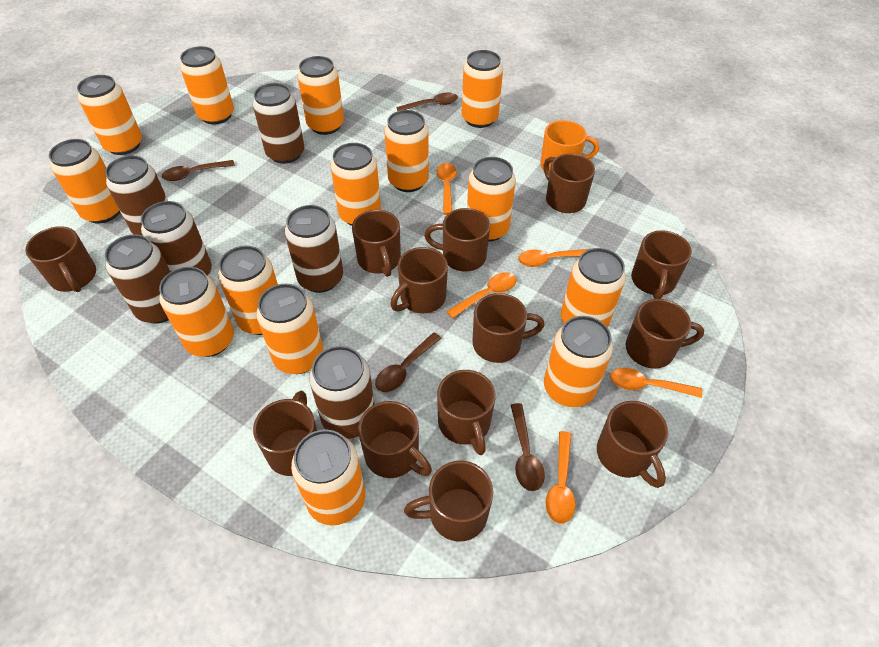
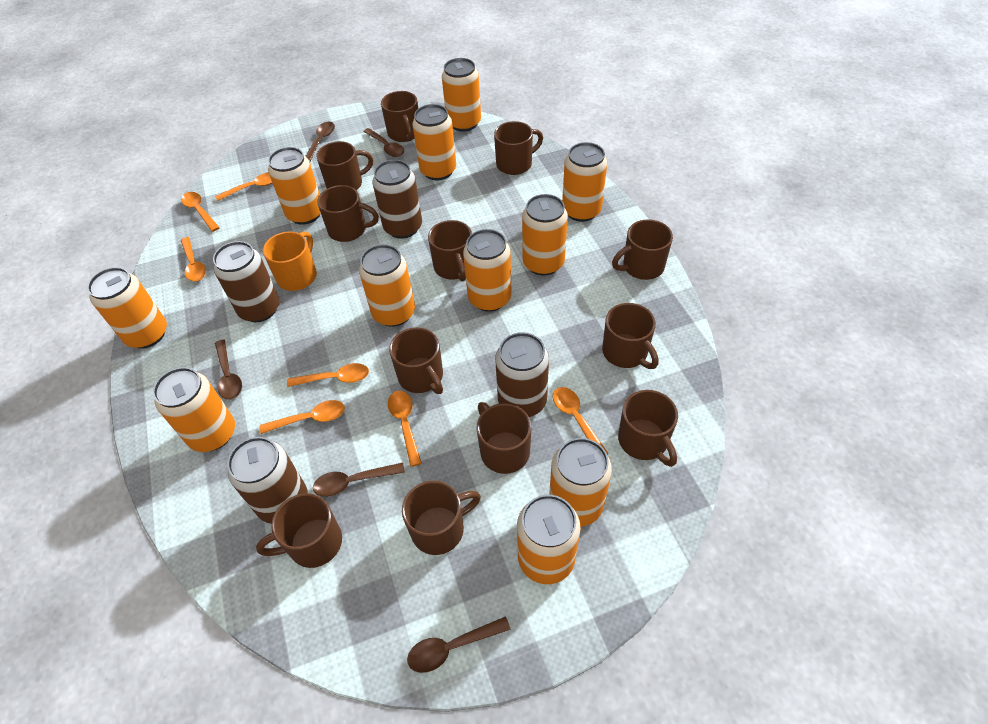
brown can: 6 -> 4
brown mug: 13 -> 12
brown spoon: 4 -> 5
orange can: 14 -> 11
orange spoon: 5 -> 7

